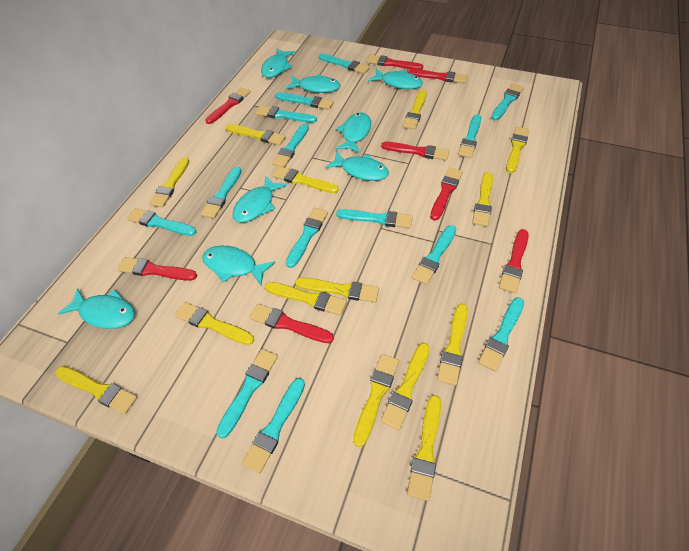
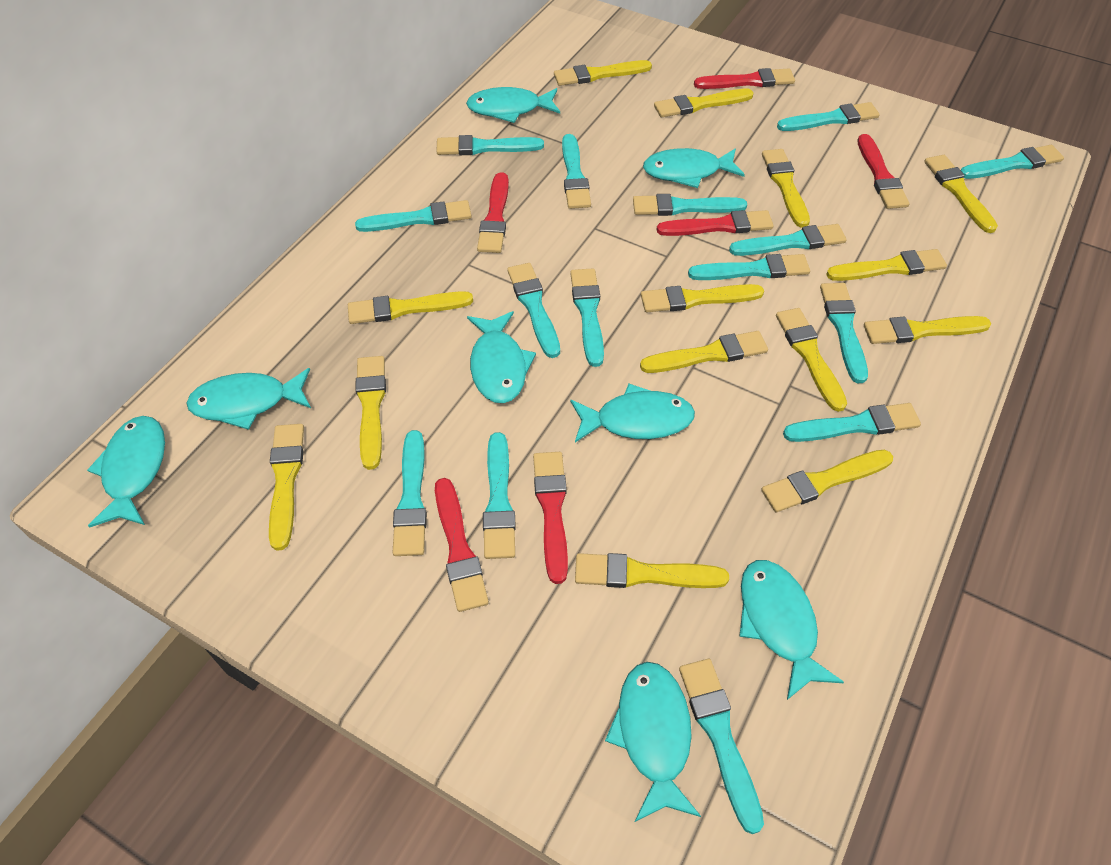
red brush: 8 -> 6
turquoise brush: 14 -> 15

